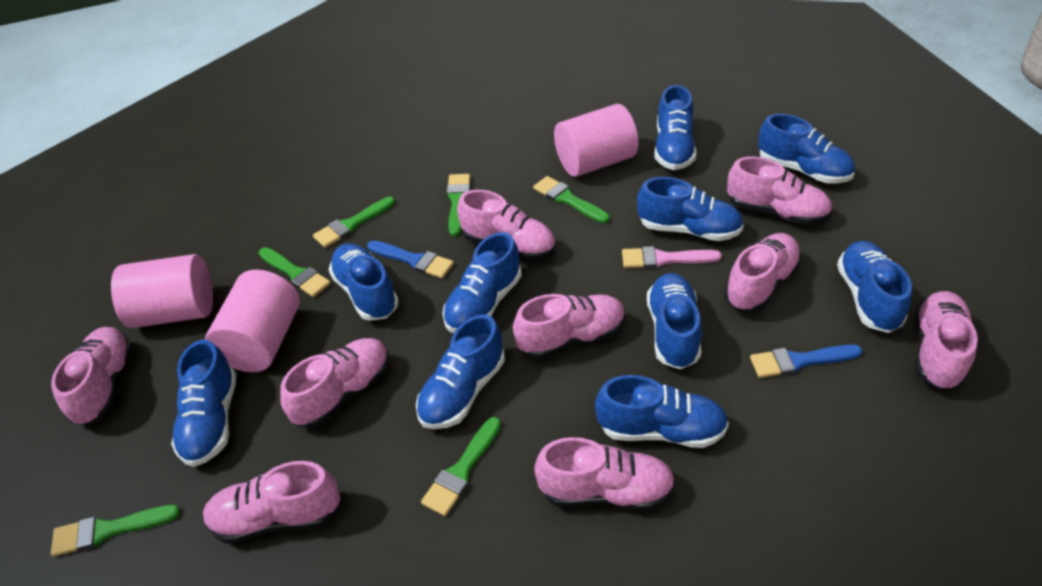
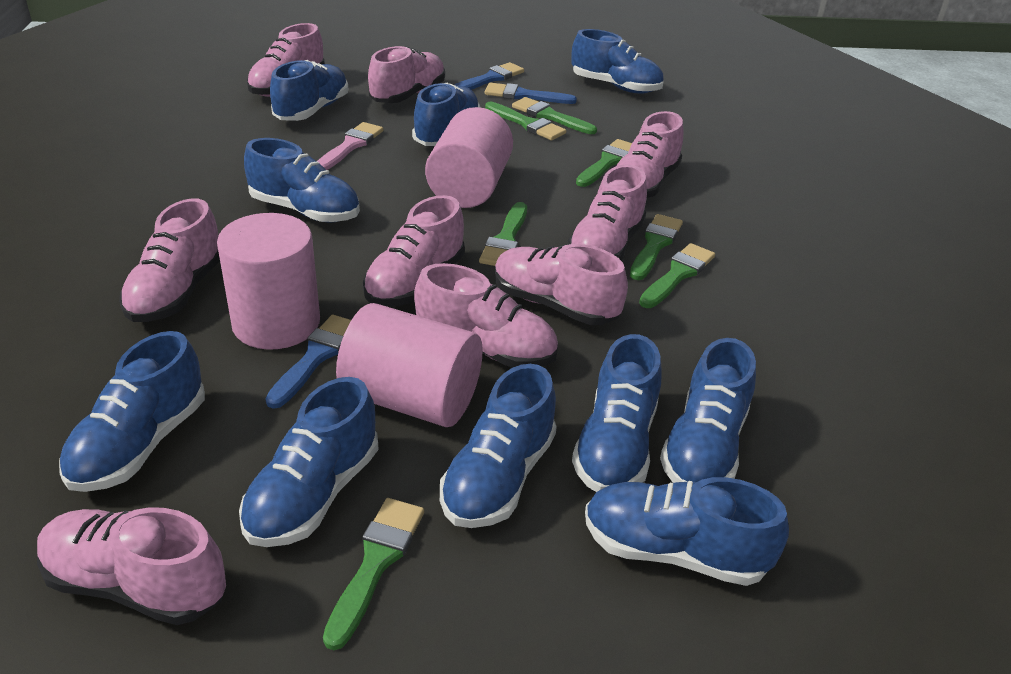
blue brush: 2 -> 3
green brush: 6 -> 7

